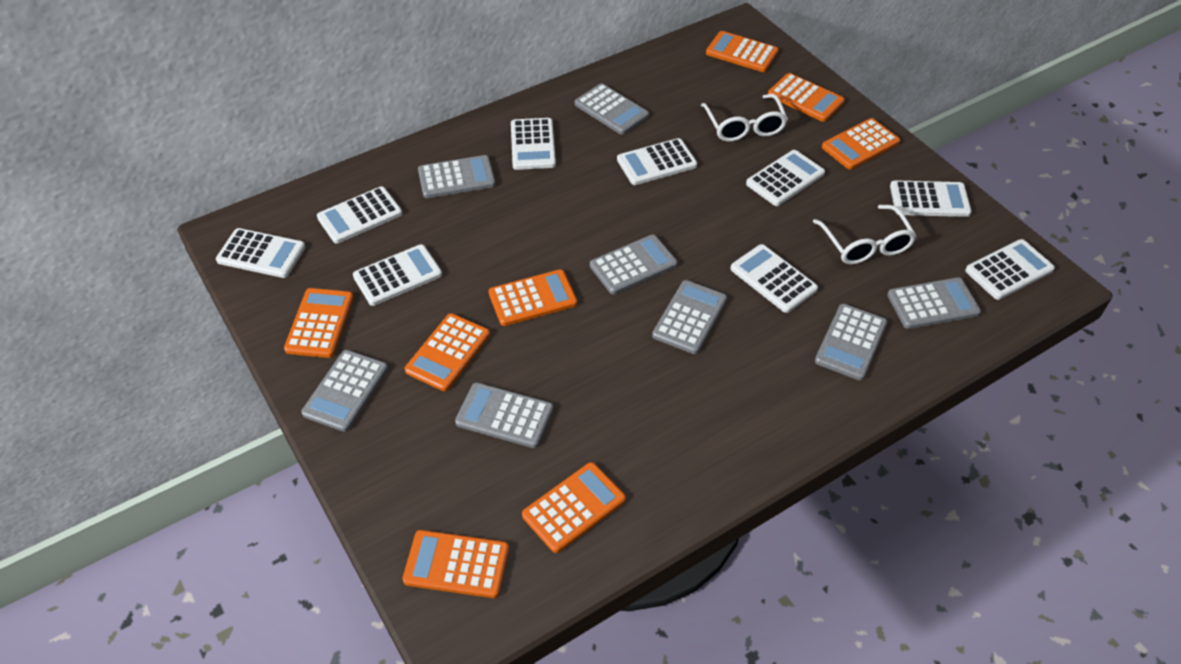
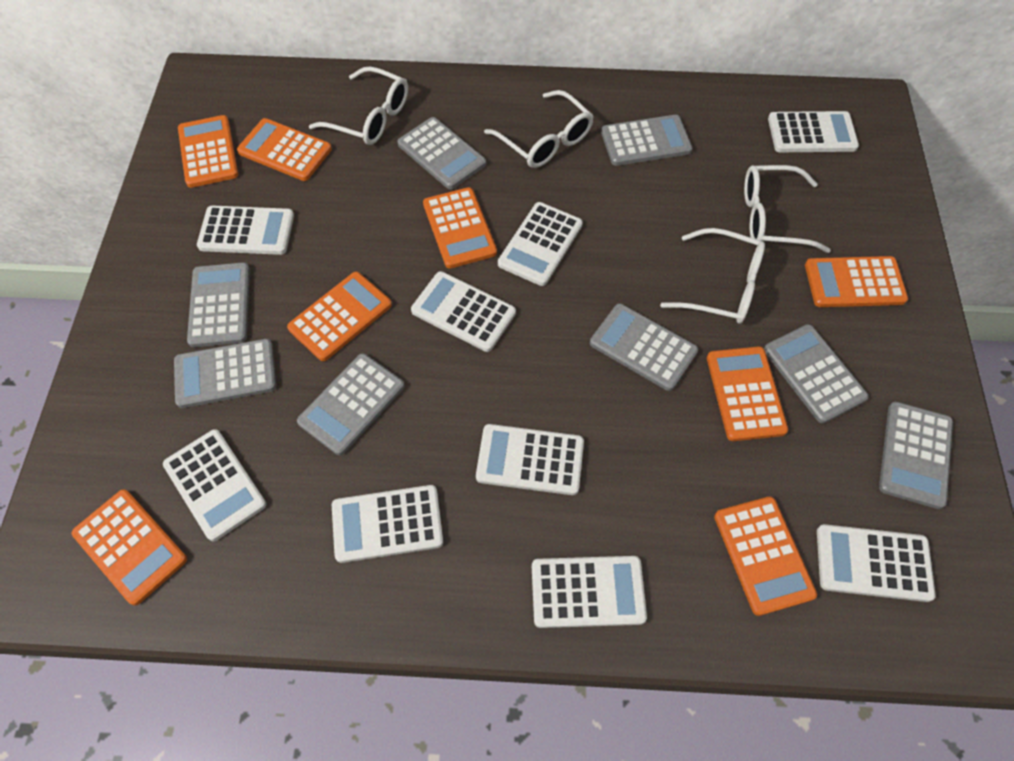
white glasses: 2 -> 4

